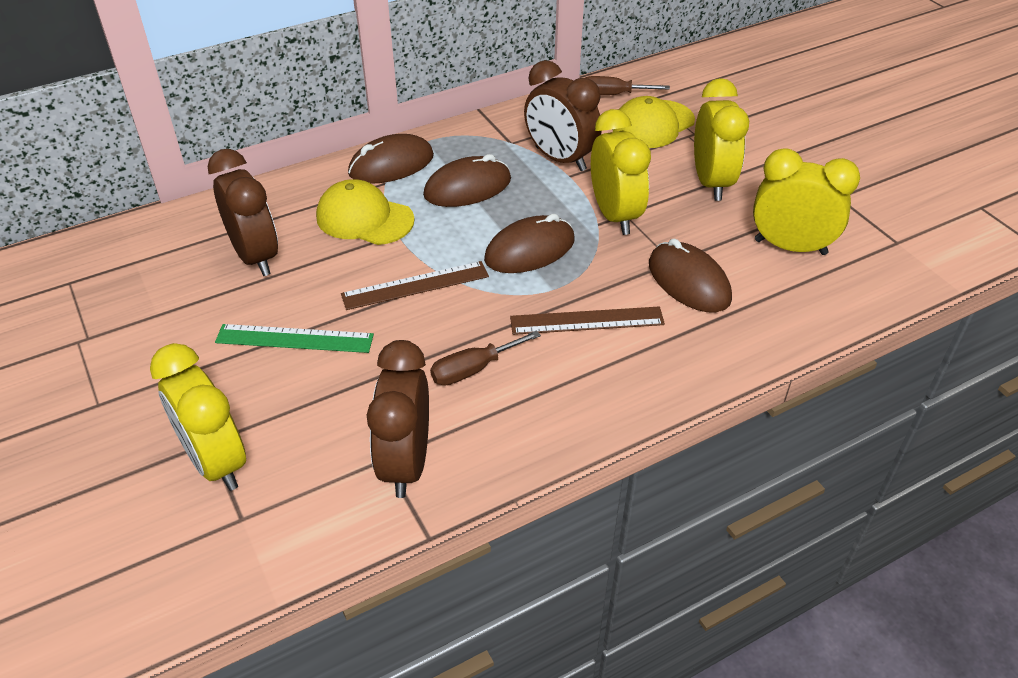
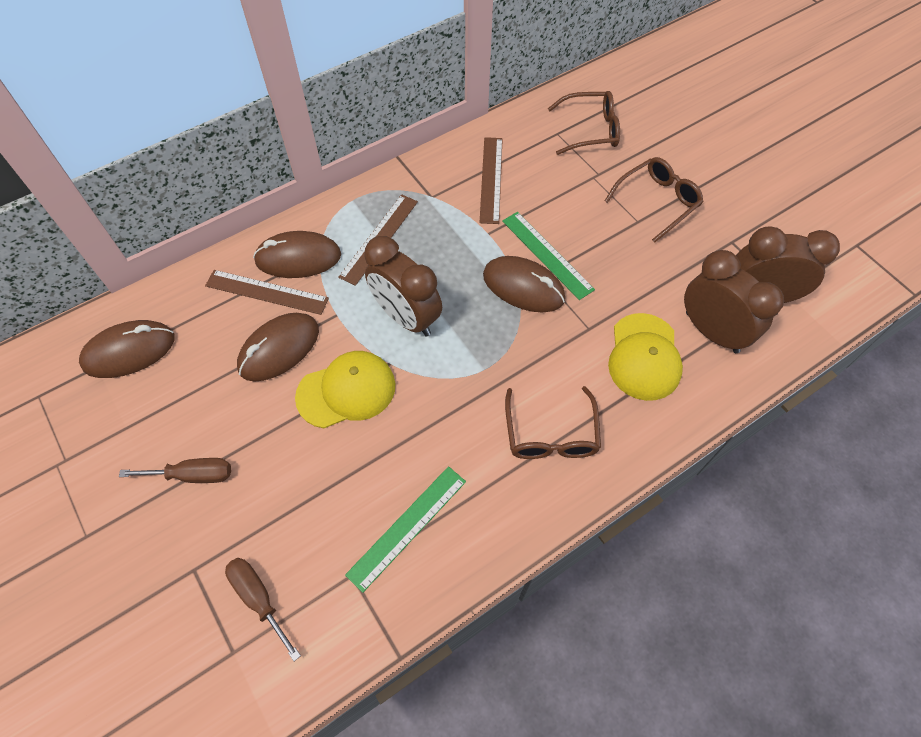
brown glasses: 0 -> 3
brown ruler: 2 -> 3
green ruler: 1 -> 2
yellow clock: 4 -> 0

